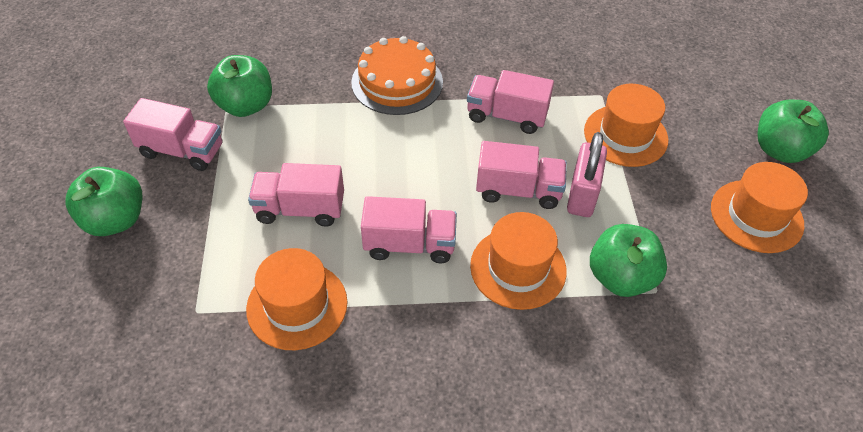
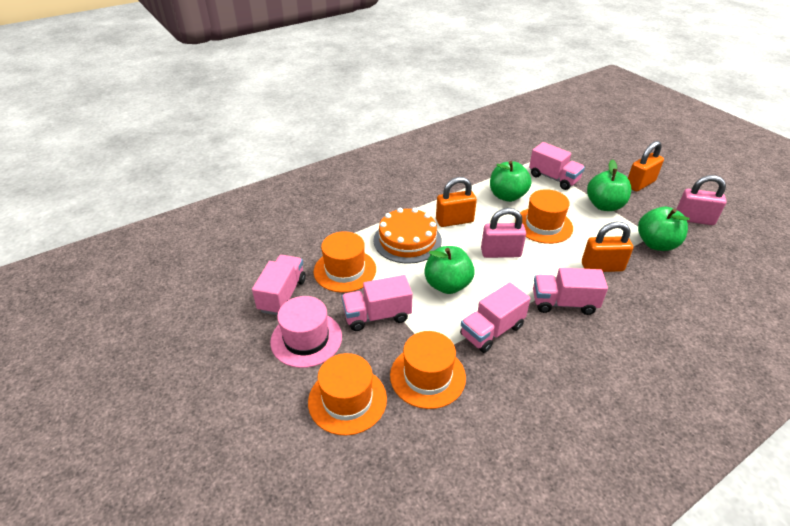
orange padlock: 0 -> 3
pink hat: 0 -> 1
pink padlock: 1 -> 2

